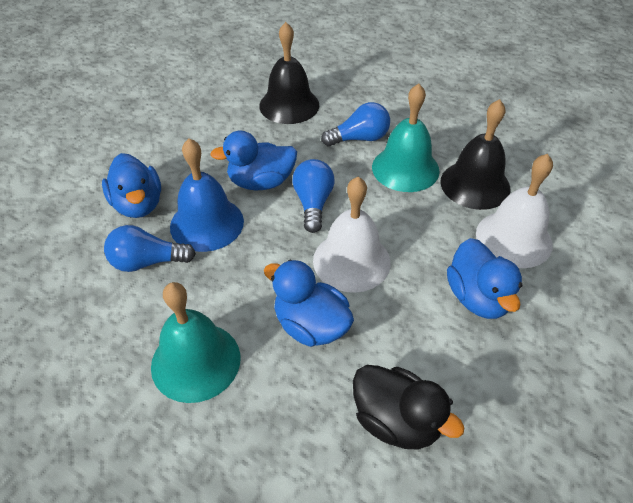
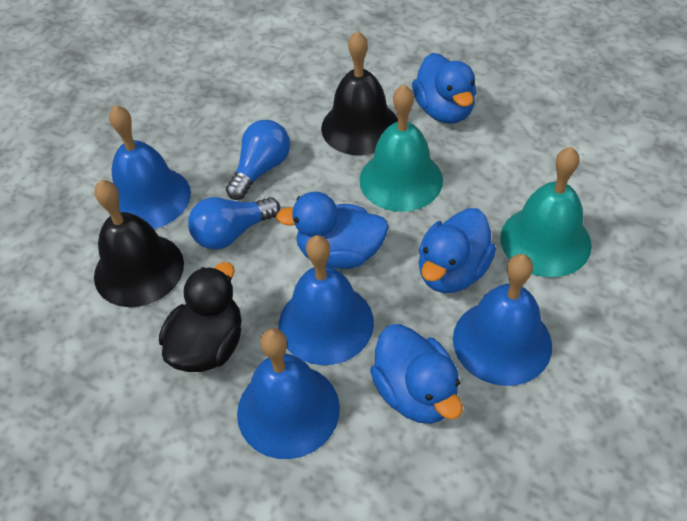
blue bell: 1 -> 4
blue light bulb: 3 -> 2
white bell: 2 -> 0

